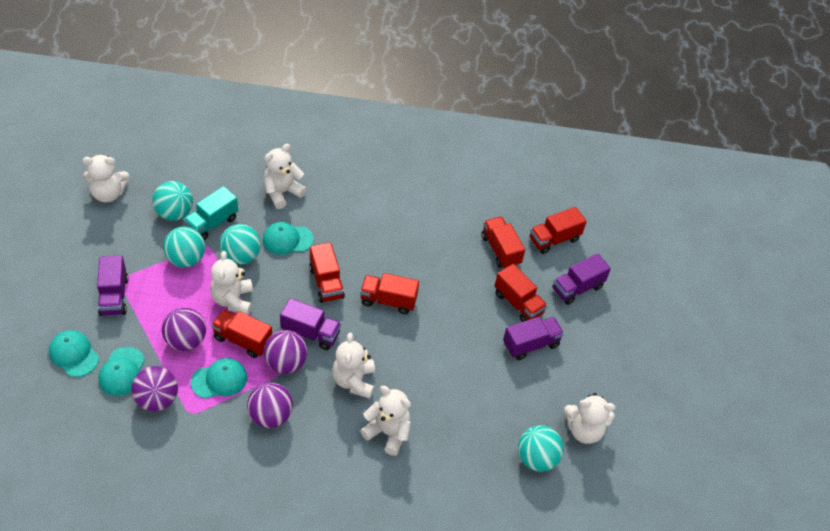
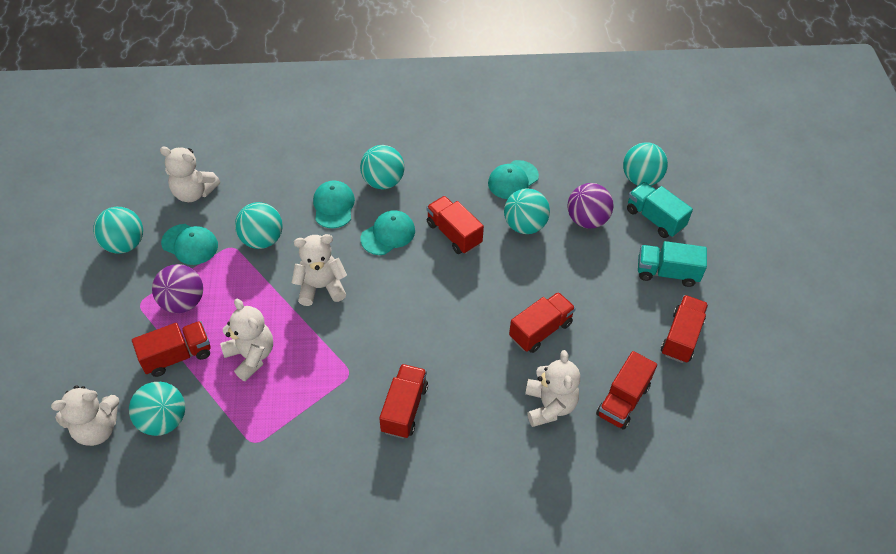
purple ball: 4 -> 2
purple truck: 4 -> 0
turquoise ball: 4 -> 6
turquoise truck: 1 -> 2
white teddy bear: 6 -> 5

